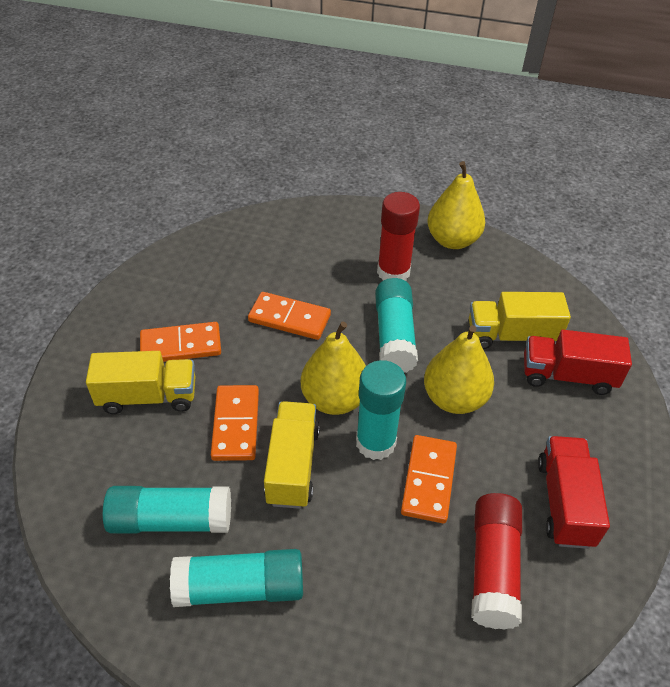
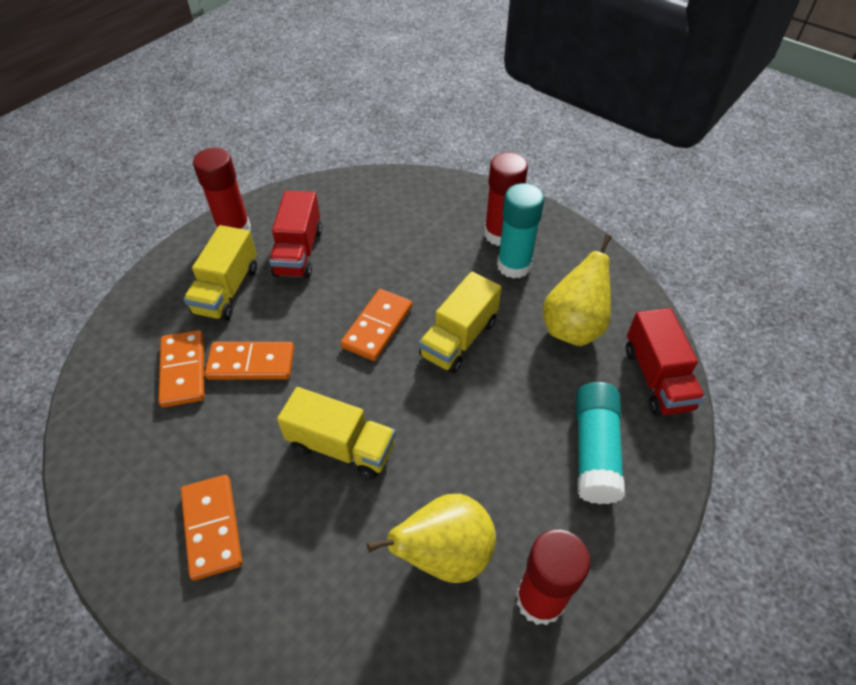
red glue stick: 2 -> 3
turquoise glue stick: 4 -> 2
yellow pear: 3 -> 2

